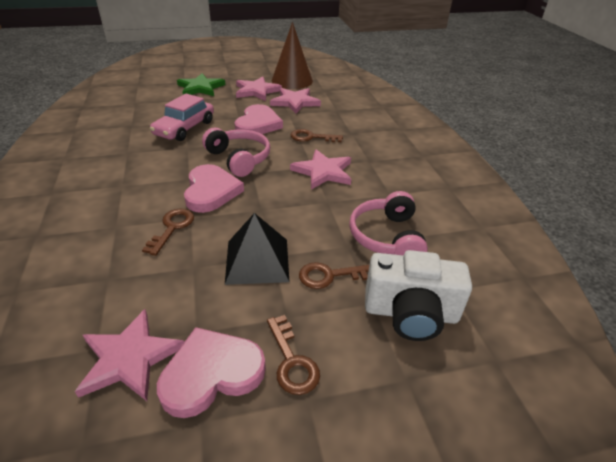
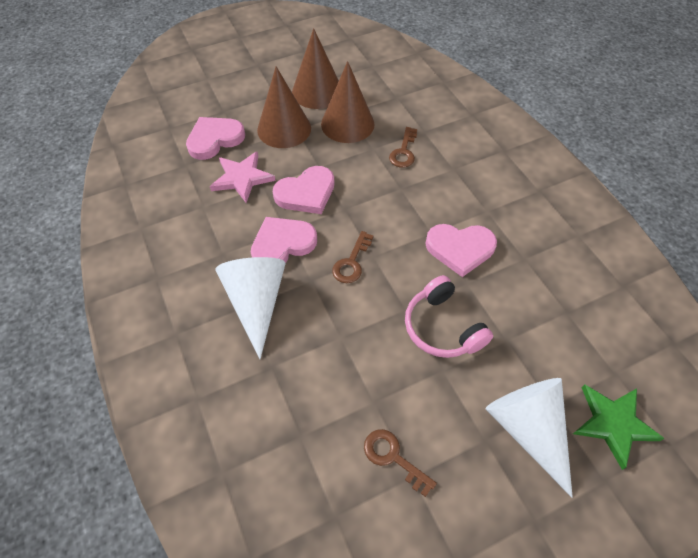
black pyramid: 1 -> 0
brown cone: 1 -> 3
brown key: 4 -> 3
pink car: 1 -> 0
pink headphones: 2 -> 1
pink heart: 3 -> 4
pink star: 4 -> 1
white camera: 1 -> 0
white cone: 0 -> 2

